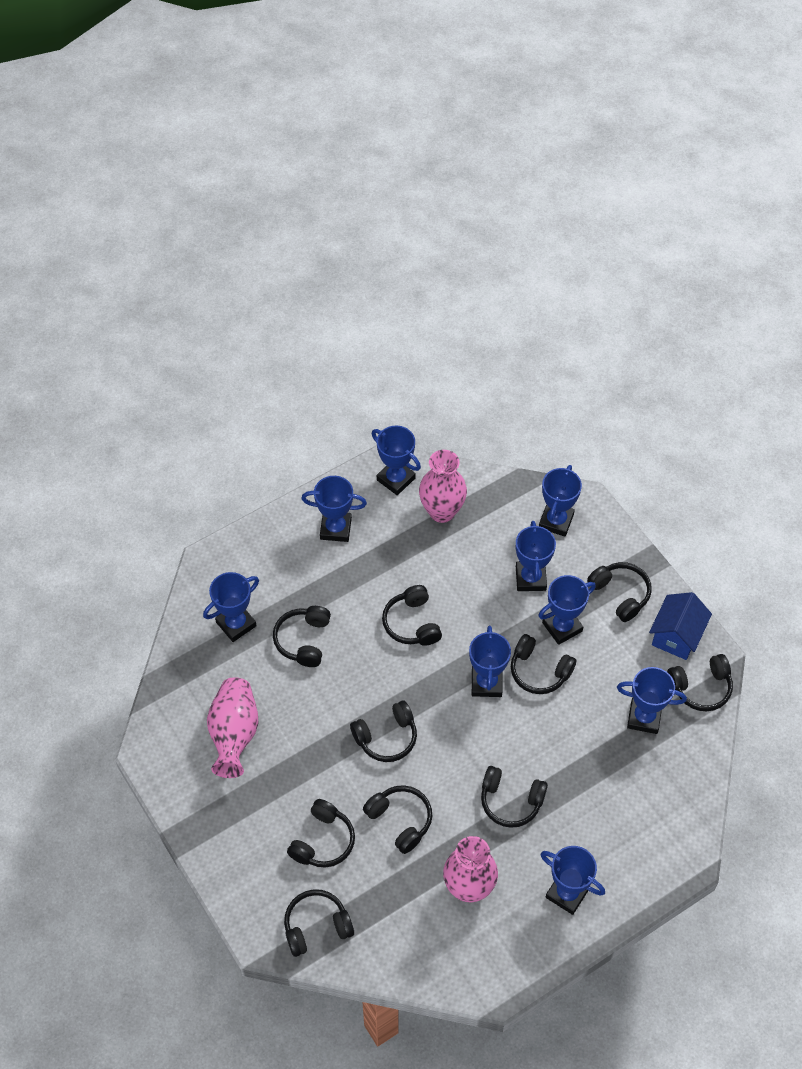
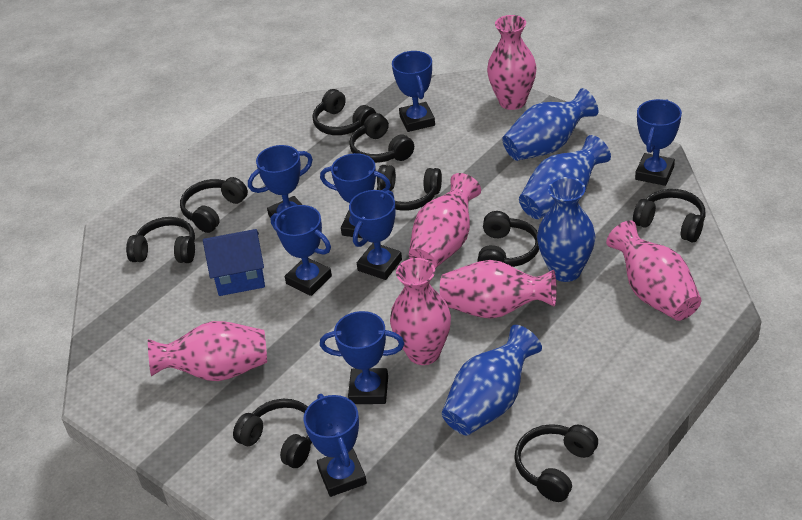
black headphones: 10 -> 9
blue trophy: 9 -> 8
blue vase: 0 -> 4
pink vase: 3 -> 6

